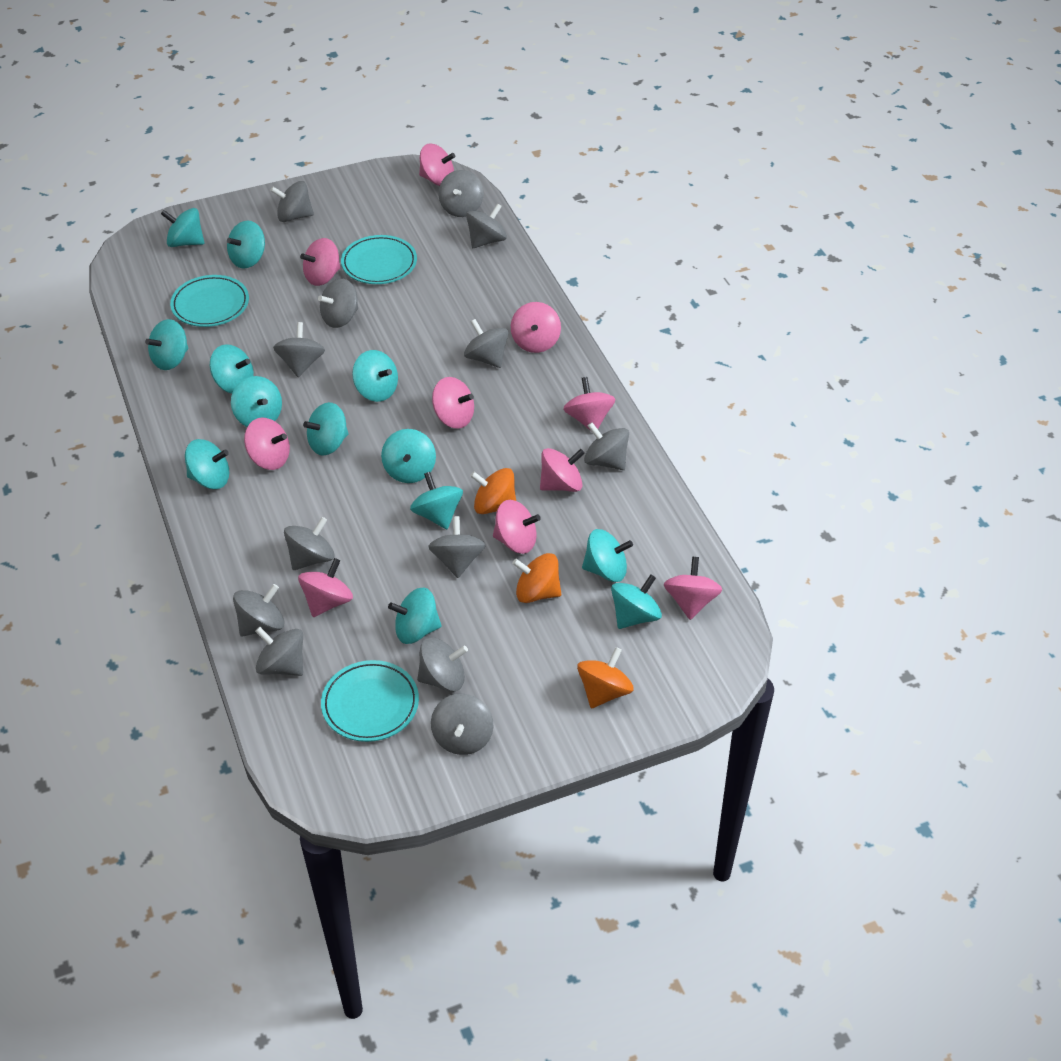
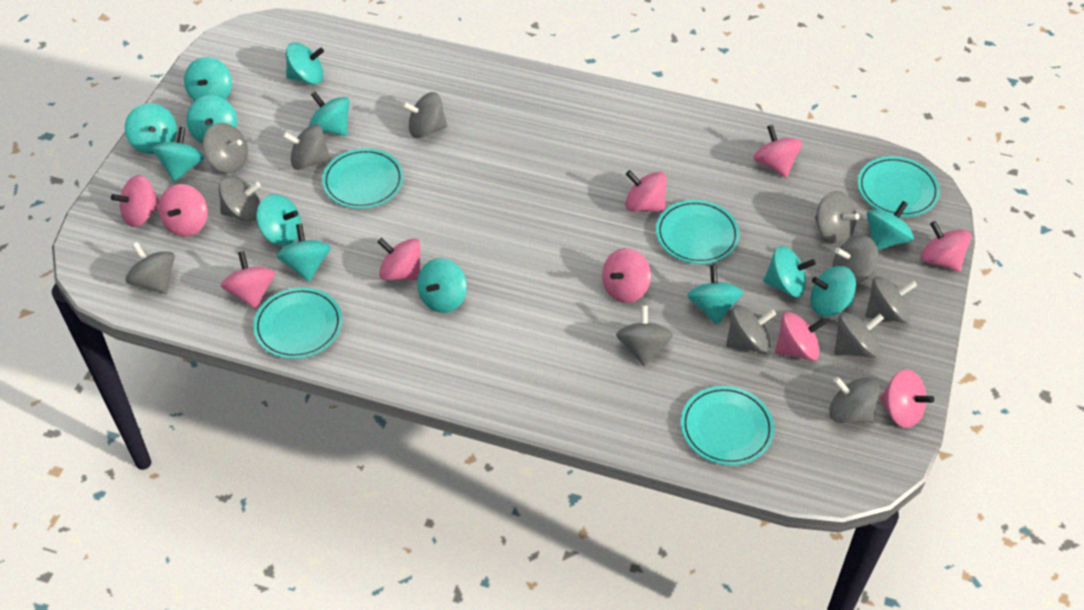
grey spinning top: 13 -> 12
orange spinning top: 3 -> 0
turquoise plate: 3 -> 5

